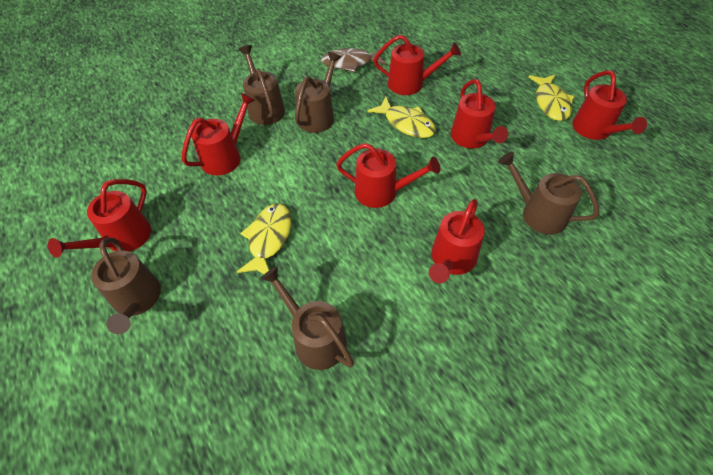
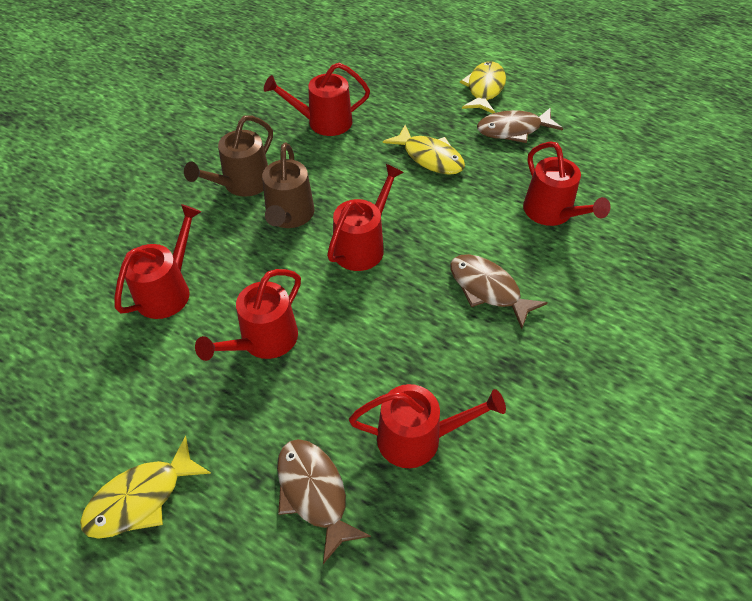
brown fish: 1 -> 3
brown watering can: 5 -> 2
red watering can: 7 -> 6

